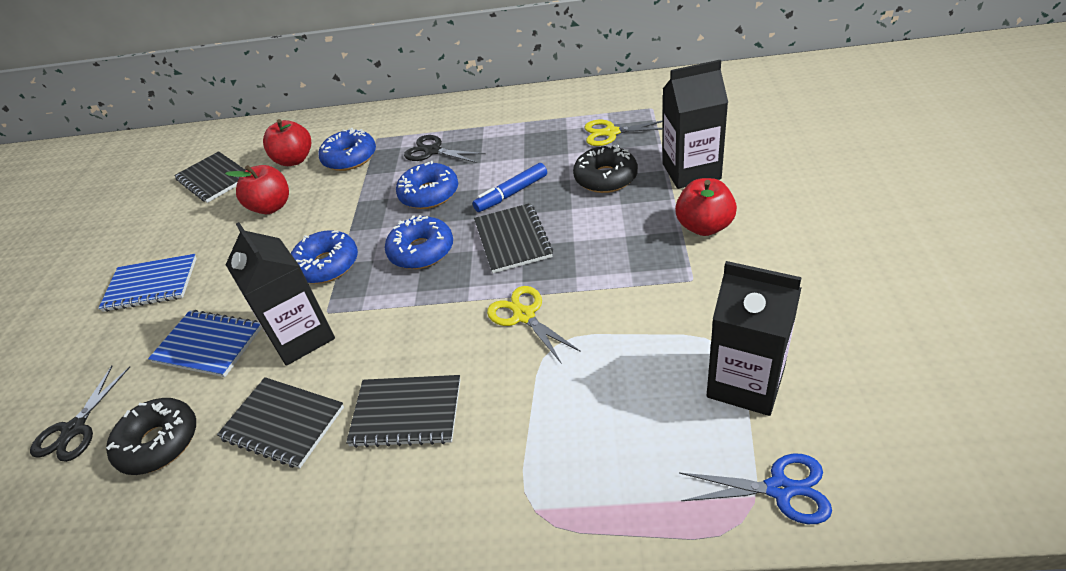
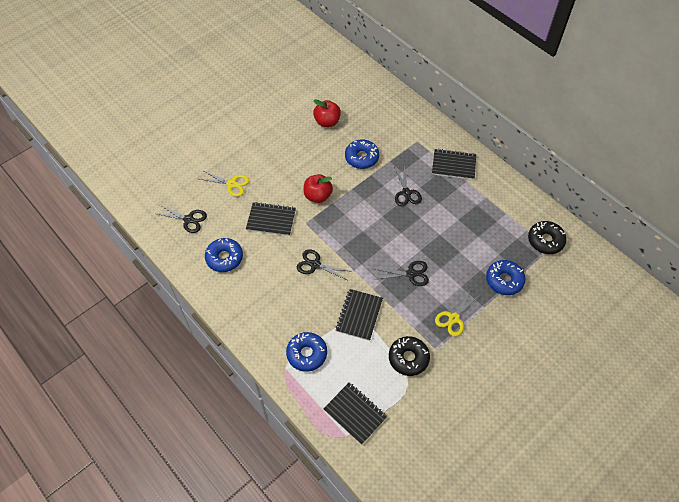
black carton: 3 -> 0
black scissors: 2 -> 4
blue marker: 1 -> 0
blue notebook: 2 -> 0
blue scissors: 1 -> 0
red apple: 3 -> 2

